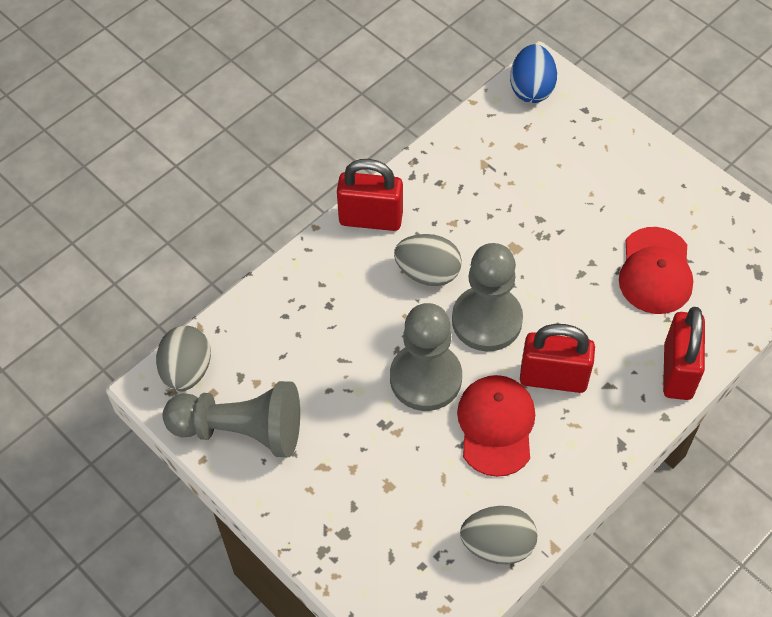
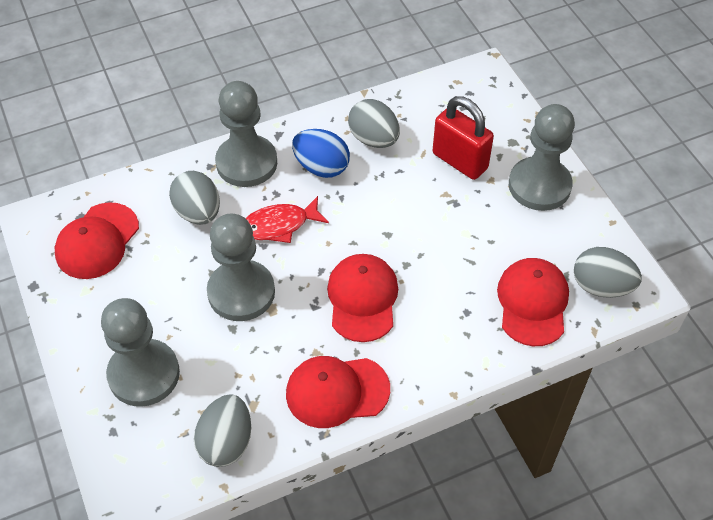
grey egg: 3 -> 4
grey pawn: 3 -> 4
red cap: 2 -> 4
red fish: 0 -> 1
red padlock: 3 -> 1

